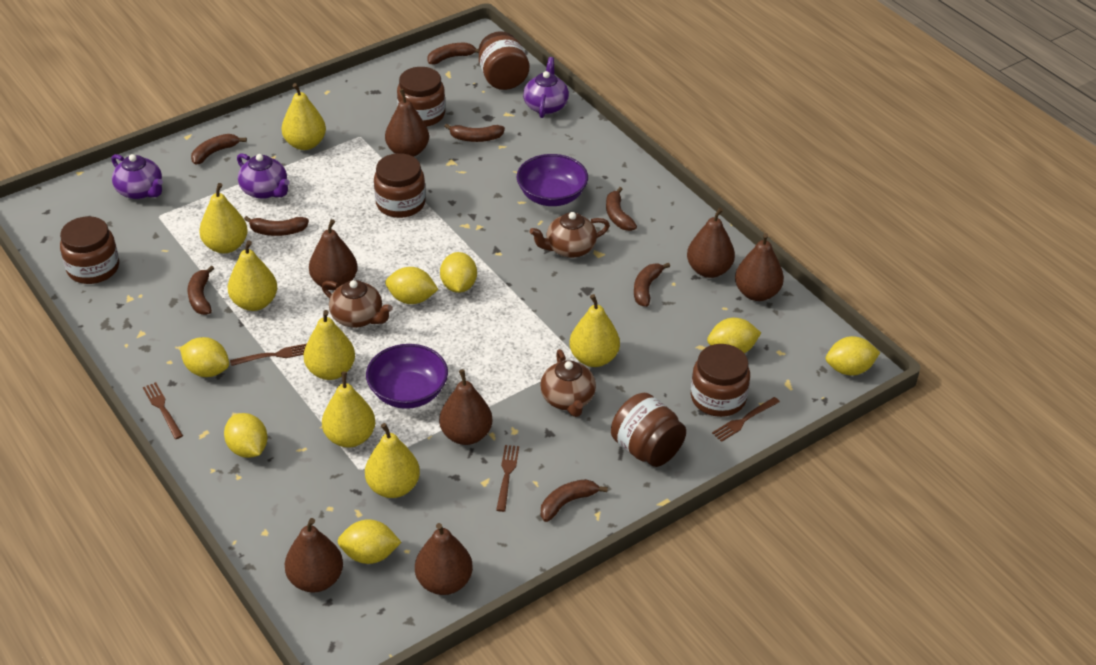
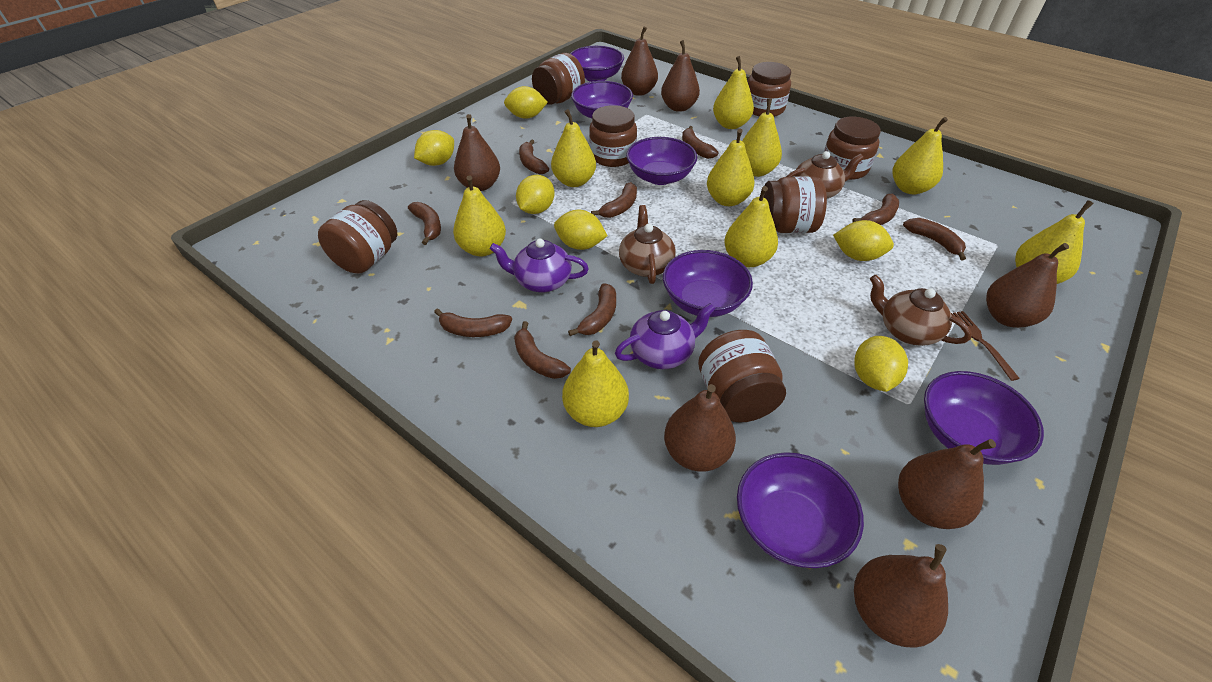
brown banana: 8 -> 9
brown fork: 4 -> 1
brown jar: 6 -> 7
purple bowl: 2 -> 6
purple teapot: 3 -> 2
yellow lemon: 7 -> 6
yellow pear: 7 -> 9

